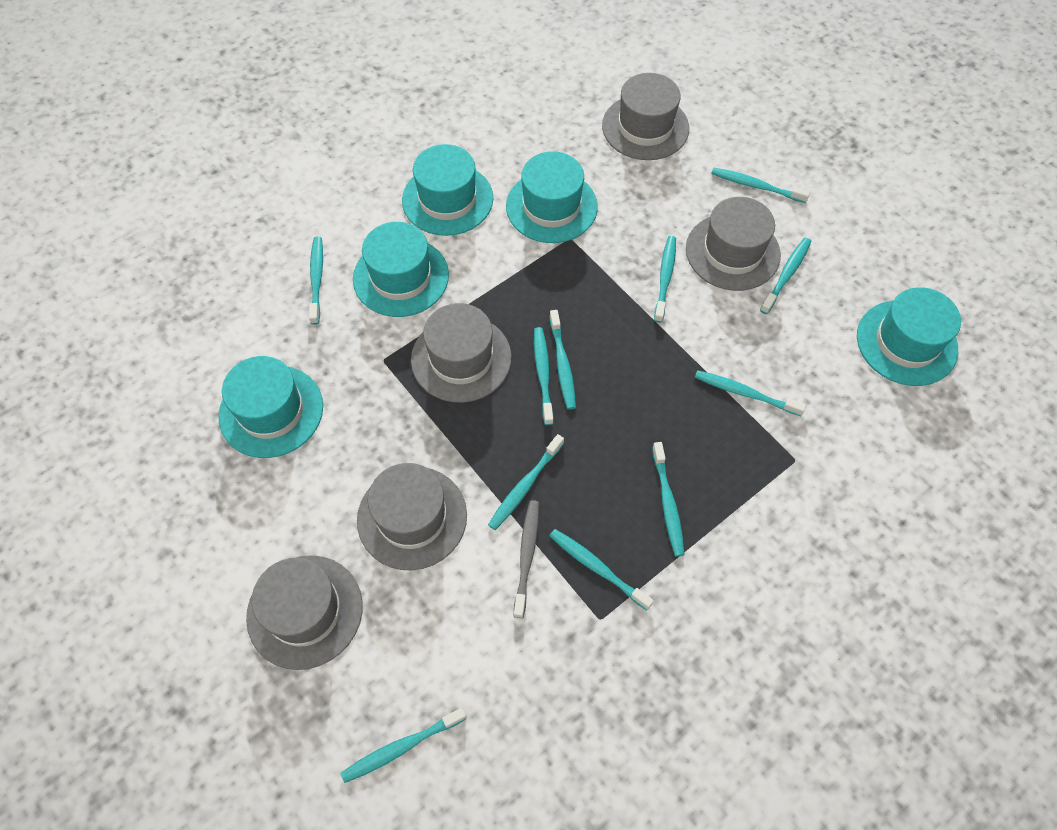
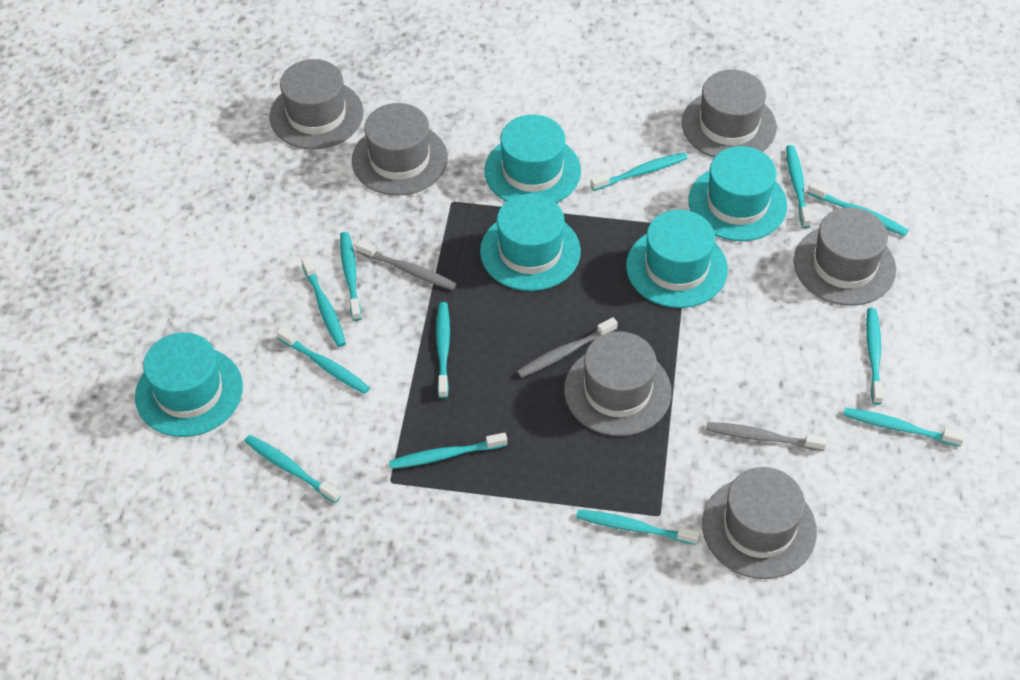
grey hat: 5 -> 6
grey toothbrush: 1 -> 3
turquoise toothbrush: 11 -> 12

